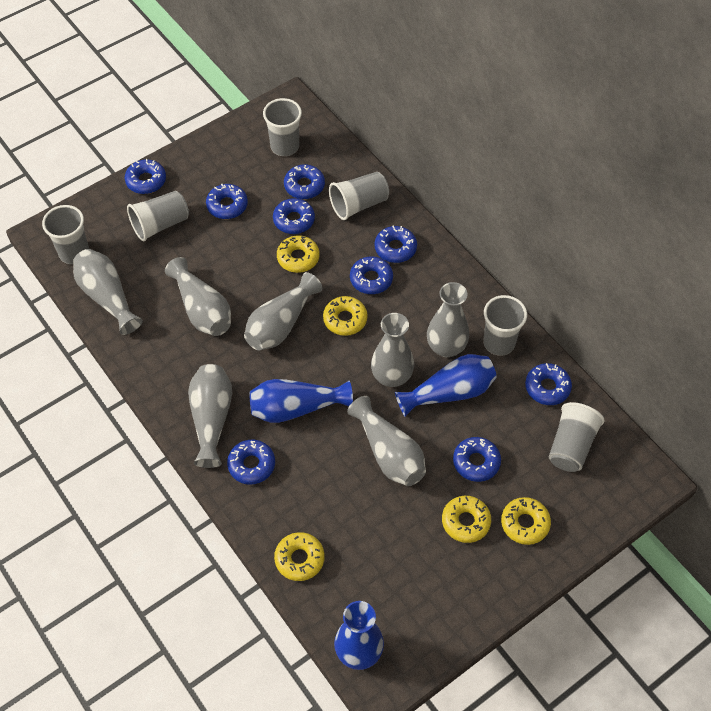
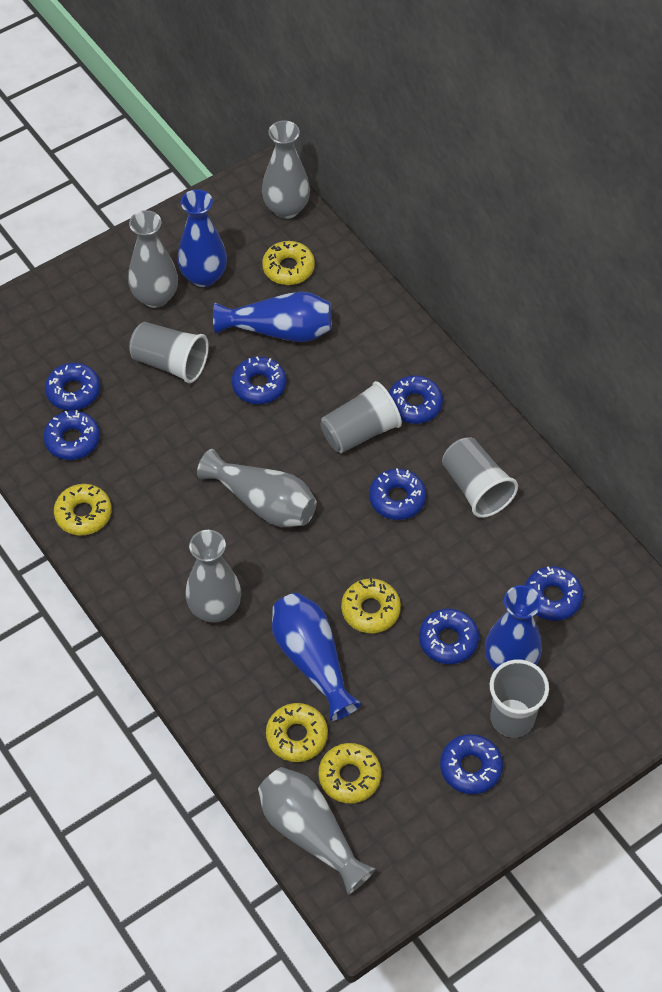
blue donut: 9 -> 8
blue vase: 3 -> 4
grey cup: 6 -> 4
grey vase: 7 -> 5

